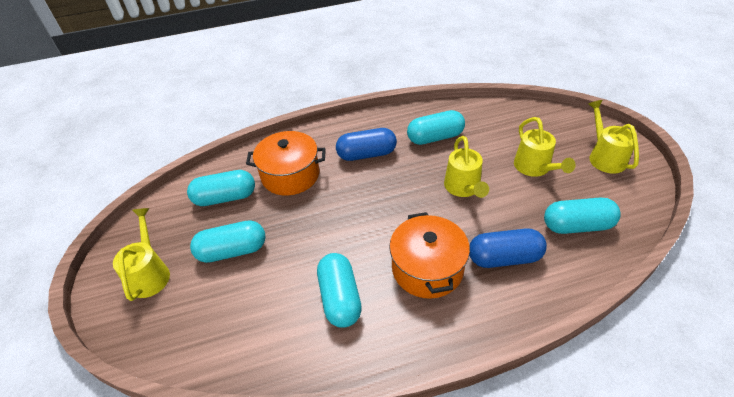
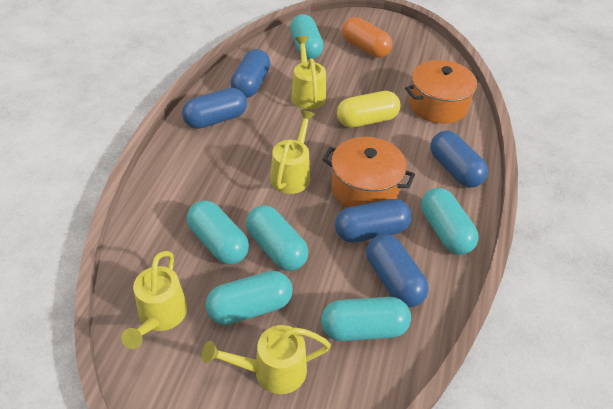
blue capsule: 2 -> 5
orange capsule: 0 -> 1
turquoise capsule: 5 -> 6
yellow capsule: 0 -> 1

